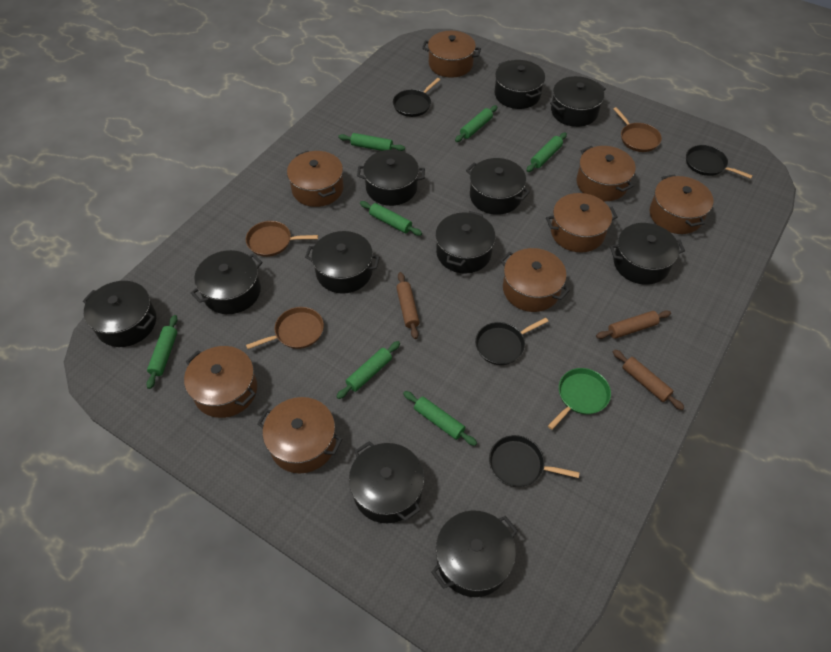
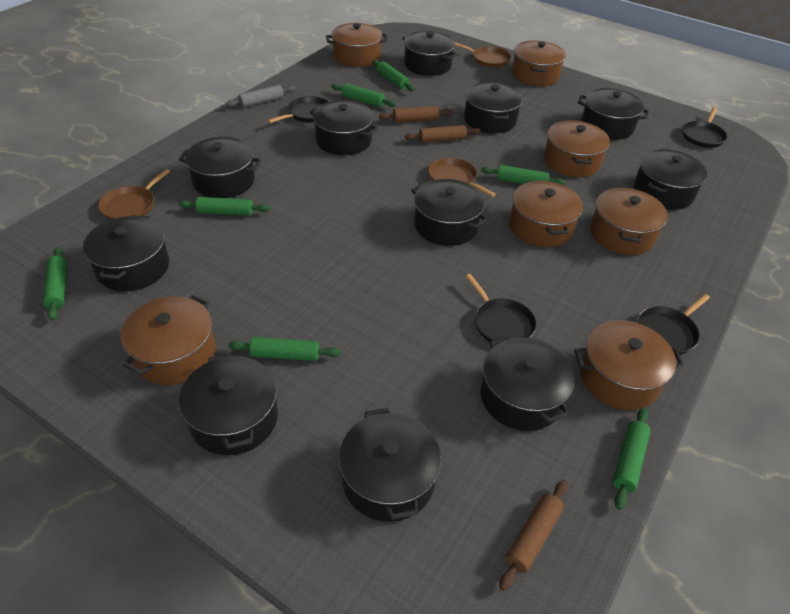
brown pot: 8 -> 7
green pan: 1 -> 0
grey rolling pin: 0 -> 1

